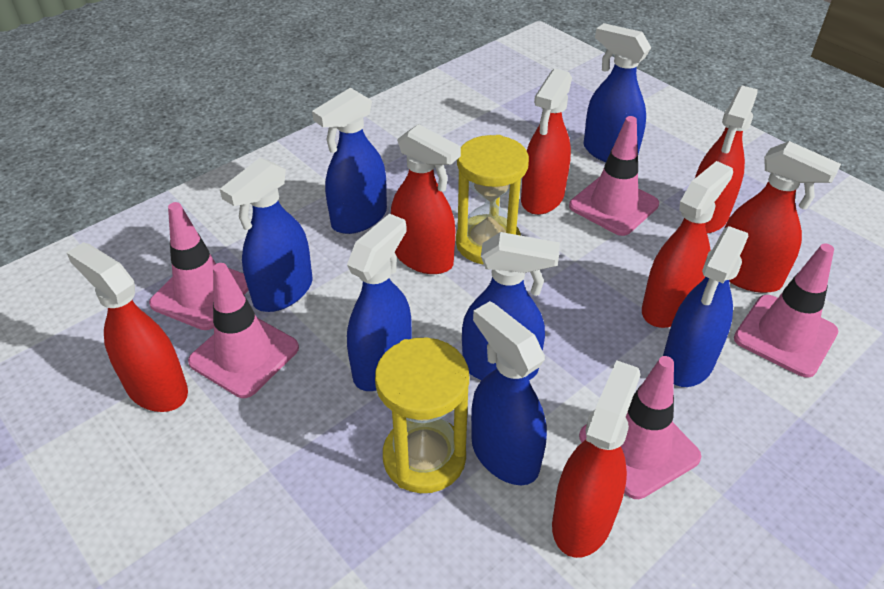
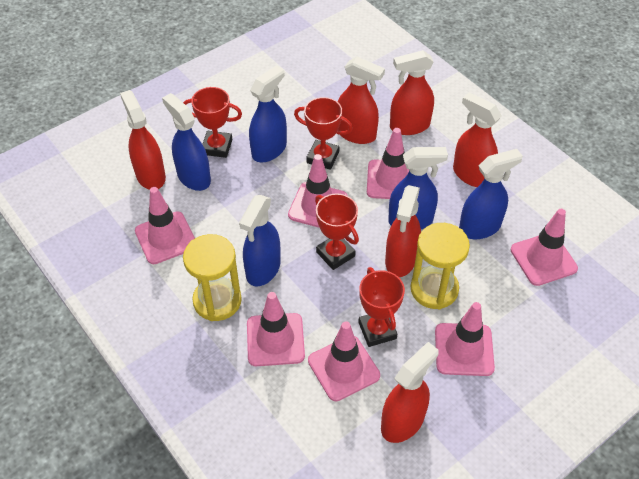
blue spray bottle: 7 -> 5
pink traffic cone: 5 -> 7
red spray bottle: 7 -> 6
red trophy: 0 -> 4

